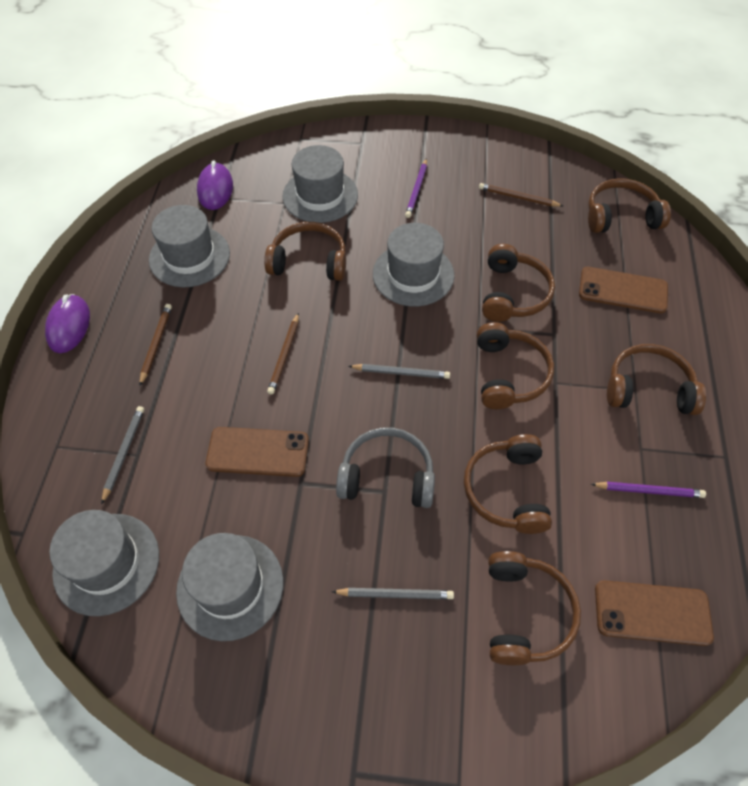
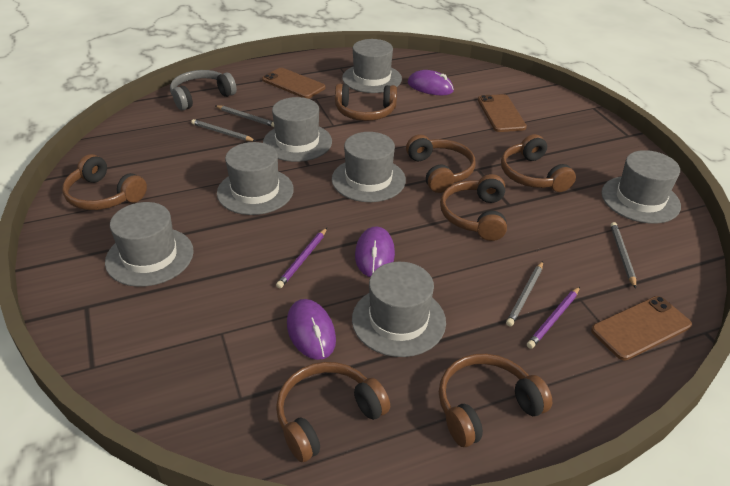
brown pencil: 3 -> 0
grey hat: 5 -> 7
grey pencil: 3 -> 4
purple mouse: 2 -> 3

